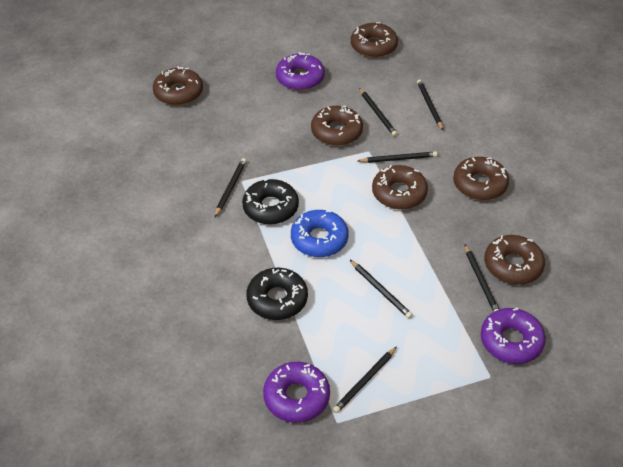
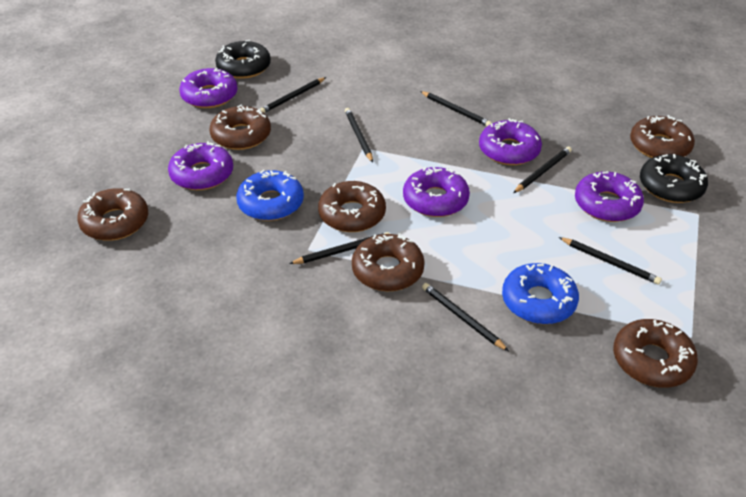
blue donut: 1 -> 2
purple donut: 3 -> 5

